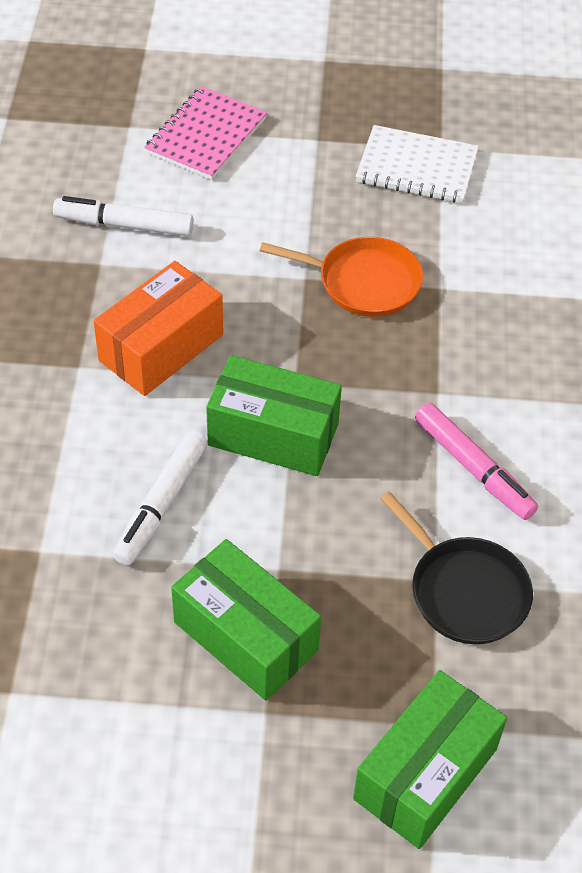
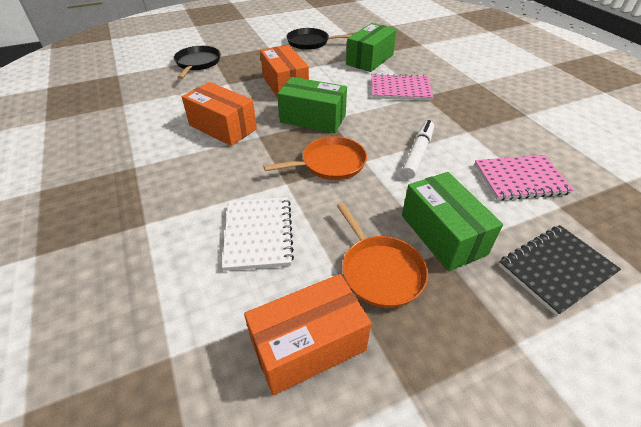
black notebook: 0 -> 1
black pan: 1 -> 2
orange box: 1 -> 3
orange pan: 1 -> 2
pink marker: 1 -> 0
pink notebook: 1 -> 2
white marker: 2 -> 1

